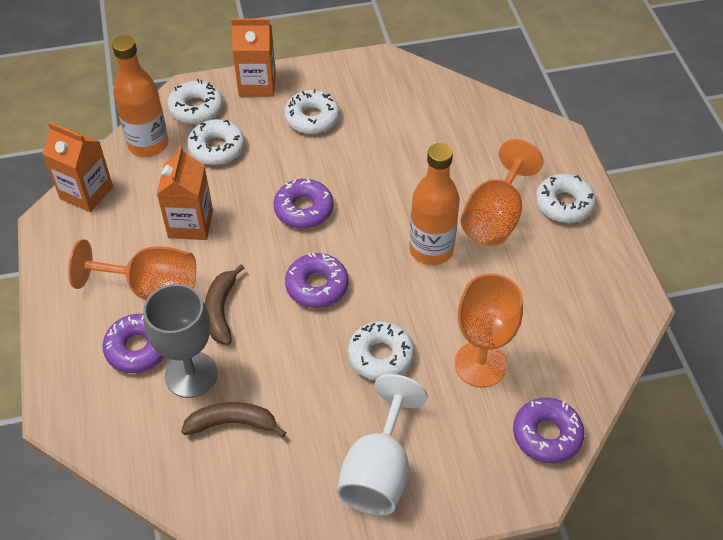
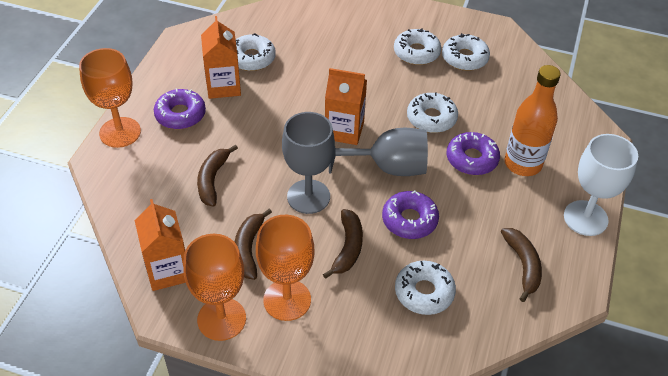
brown banana: 2 -> 4
grey goblet: 1 -> 2
orange bottle: 2 -> 1
purple donut: 4 -> 3

